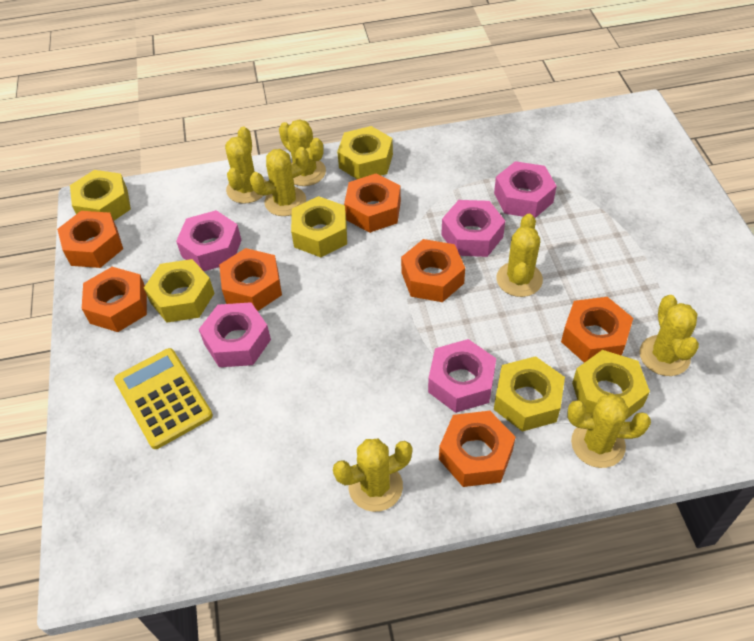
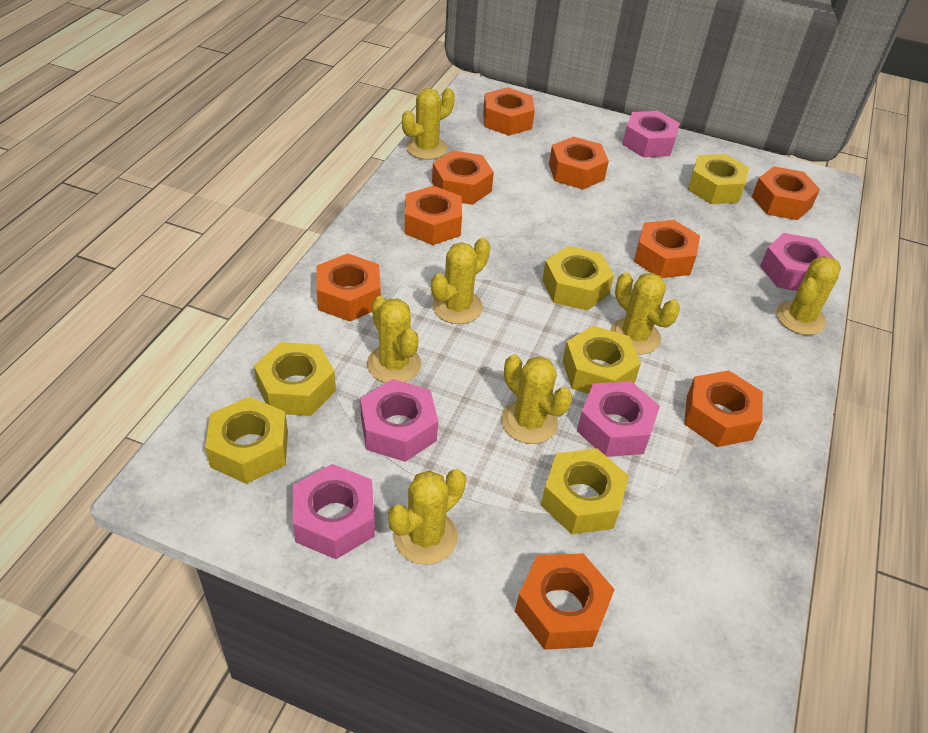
orange nut: 7 -> 9
yellow calculator: 1 -> 0

